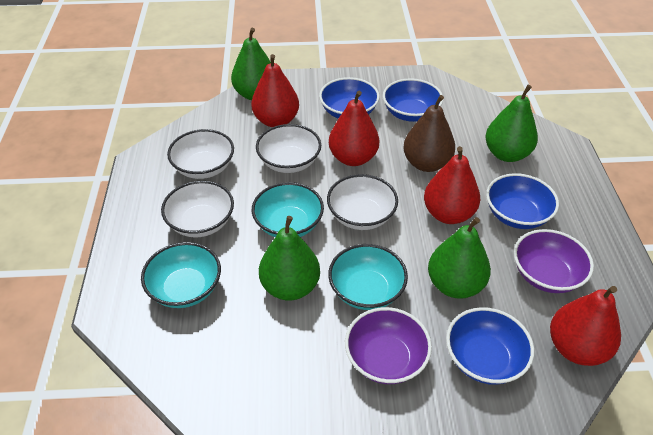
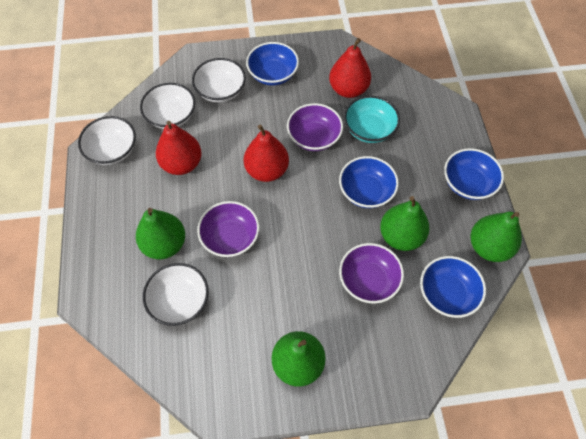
brown pear: 1 -> 0
purple bowl: 2 -> 3
red pear: 4 -> 3
turquoise bowl: 3 -> 1

